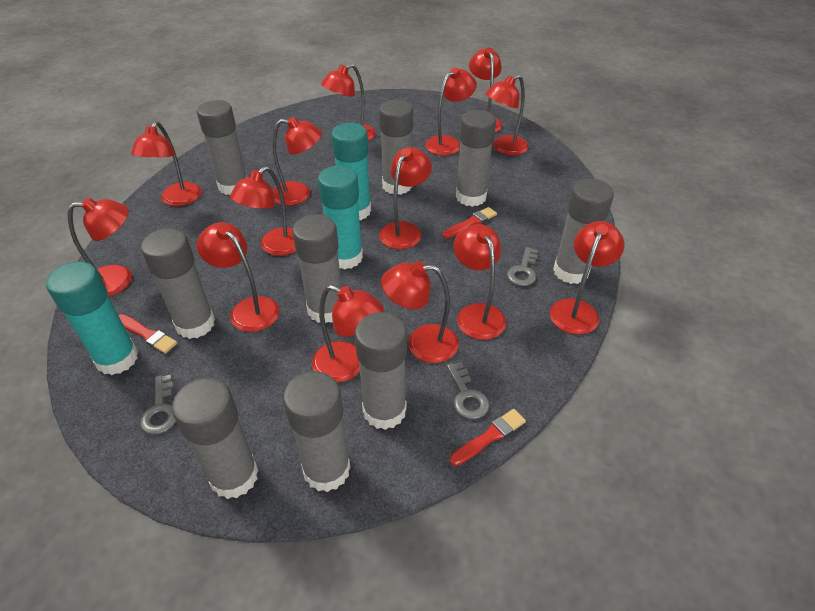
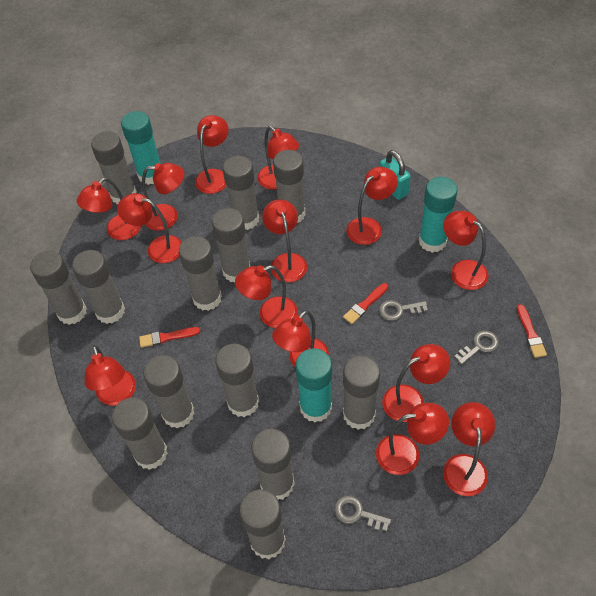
grey glue stick: 9 -> 13
turquoise padlock: 0 -> 1

